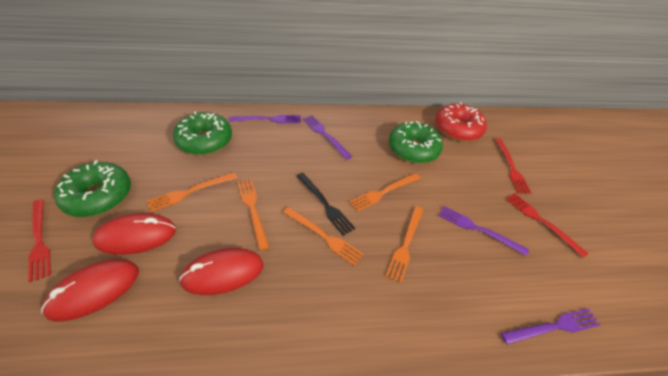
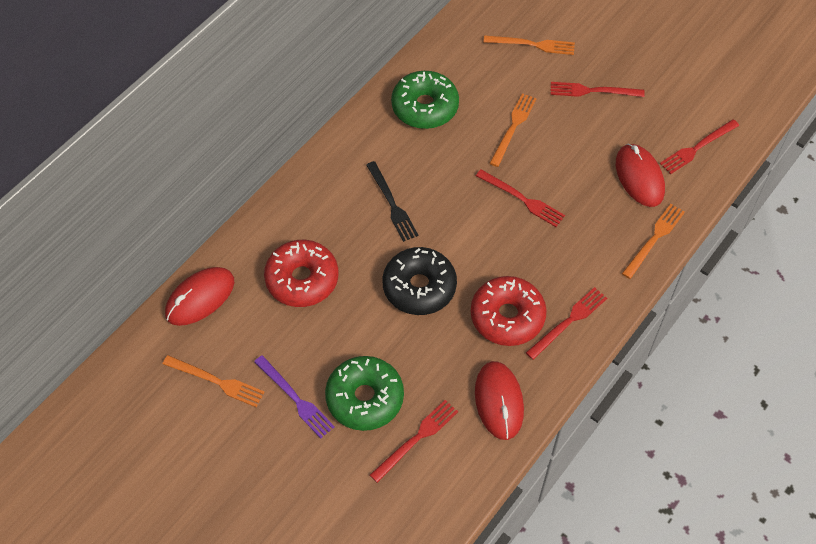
black donut: 0 -> 1
green donut: 3 -> 2
orange fork: 5 -> 4
purple fork: 4 -> 1
red donut: 1 -> 2
red fork: 3 -> 5

